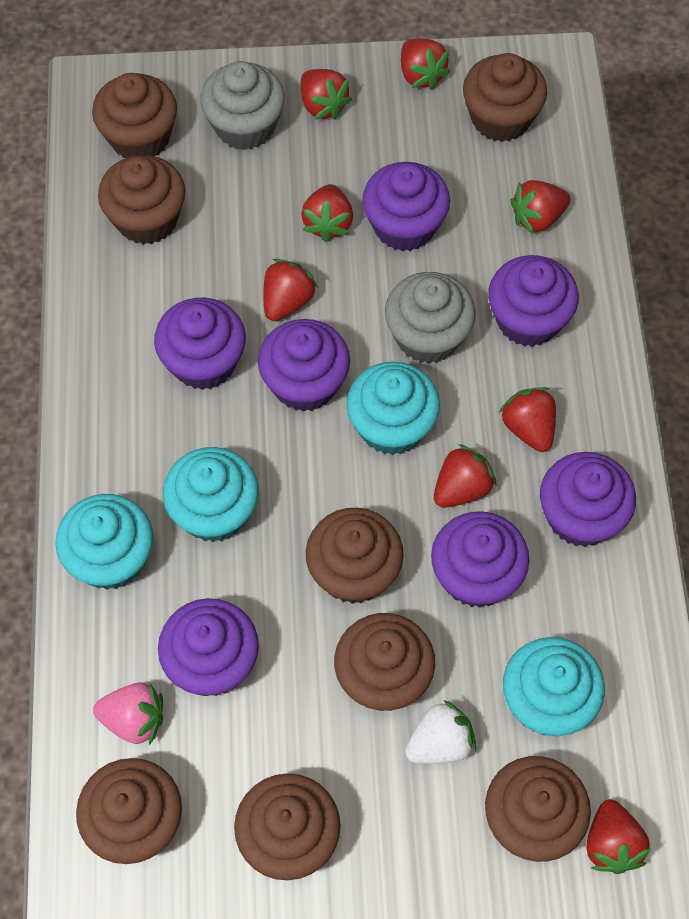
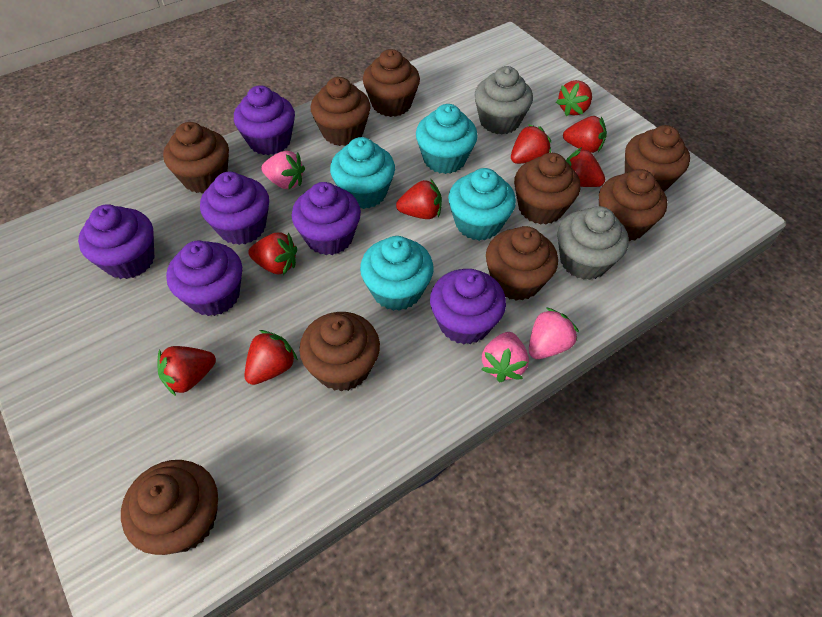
brown cupcake: 8 -> 9
pink strawberry: 1 -> 3
purple cupcake: 7 -> 6
white strawberry: 1 -> 0

